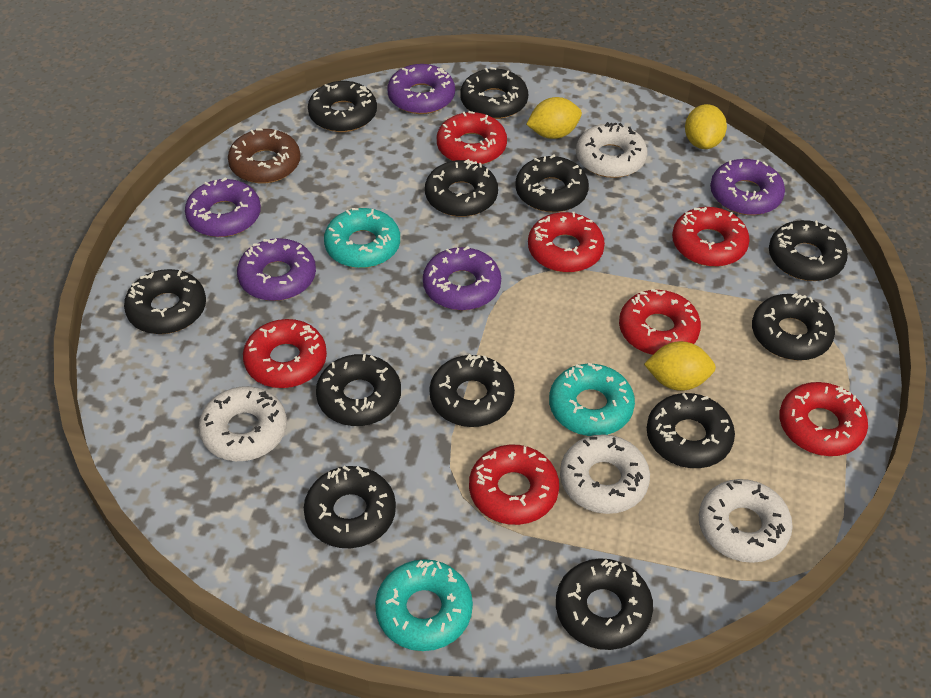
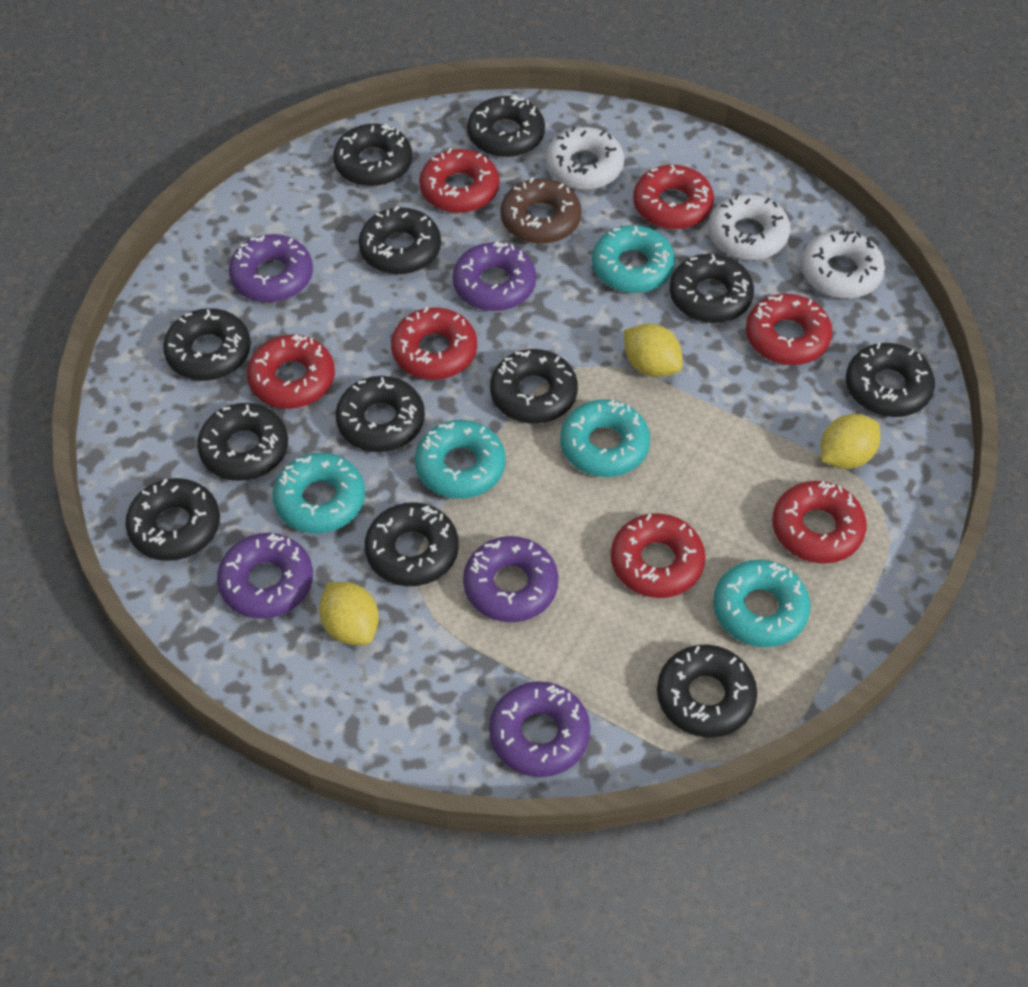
turquoise donut: 3 -> 5
white donut: 4 -> 3

